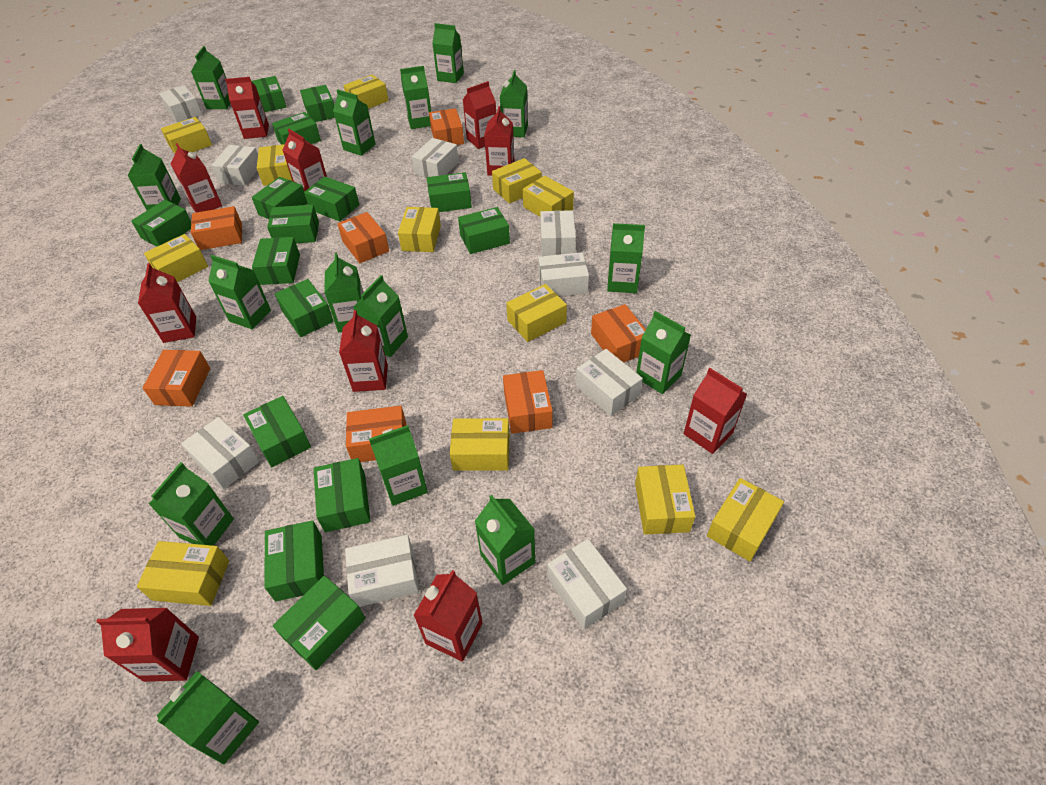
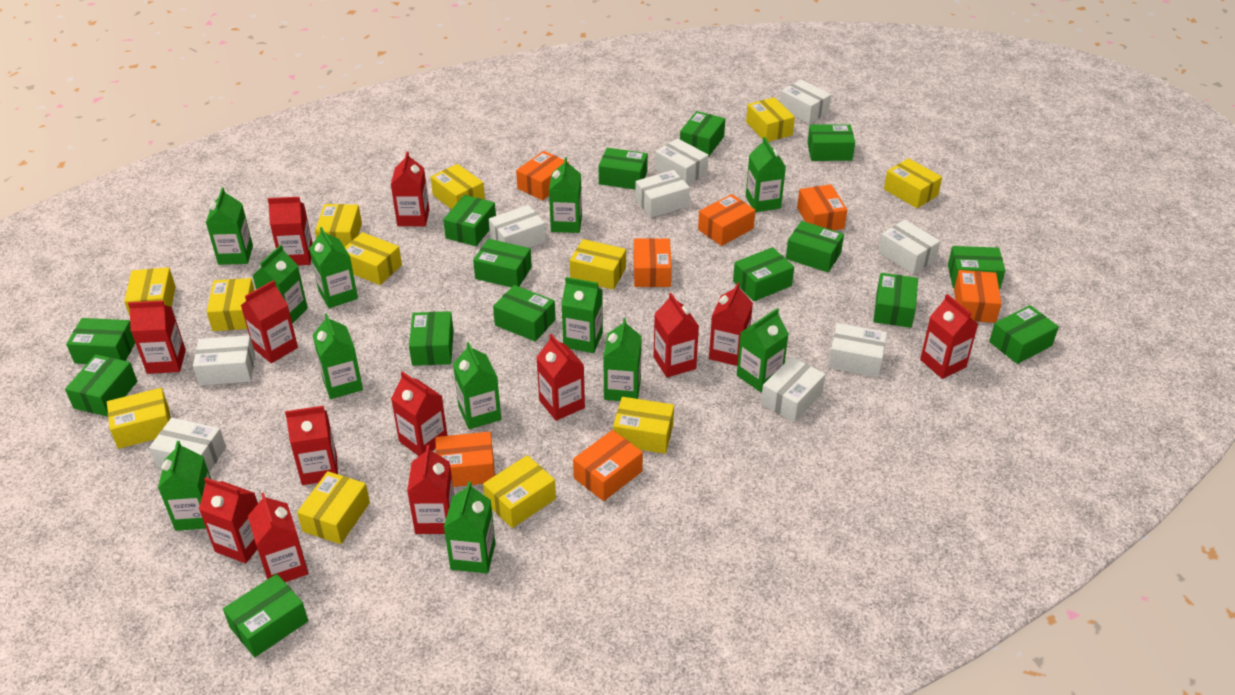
green carton: 15 -> 12
red carton: 10 -> 13

